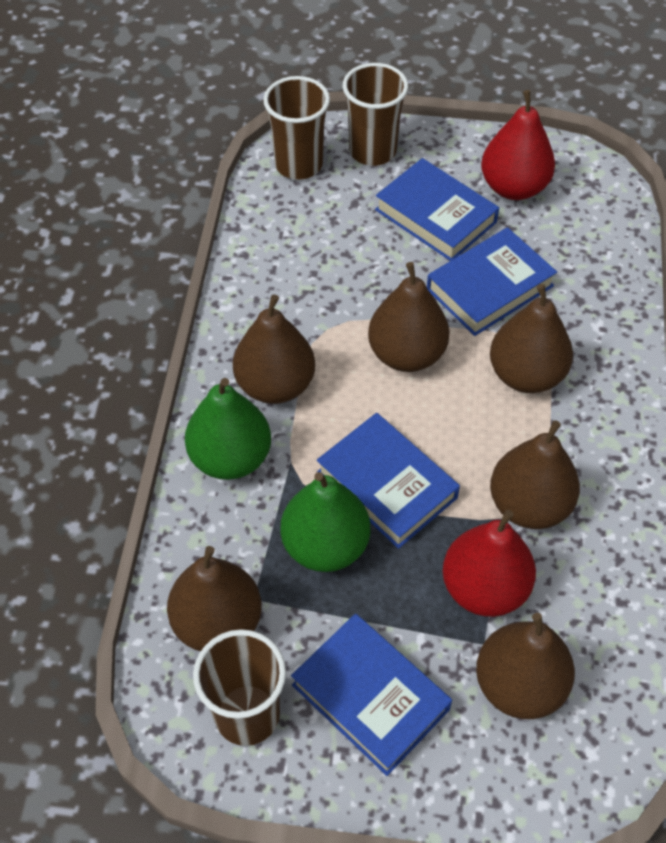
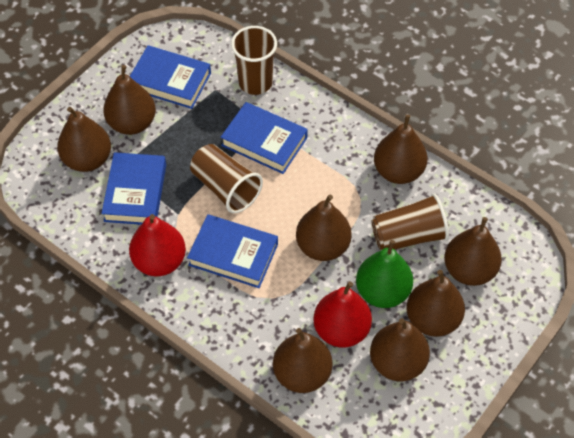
brown pear: 6 -> 8
green pear: 2 -> 1

